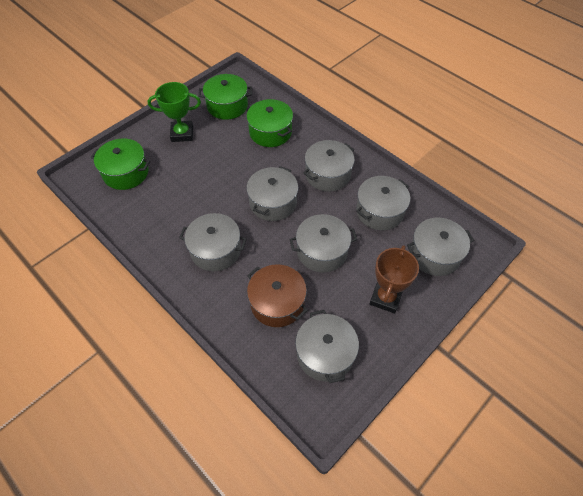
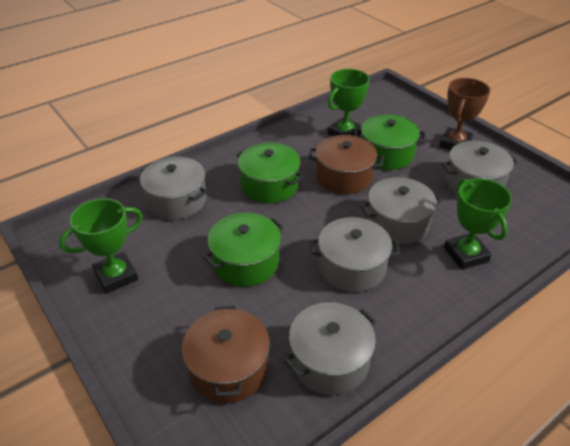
brown pot: 1 -> 2
green trophy: 1 -> 3
grey pot: 7 -> 5

